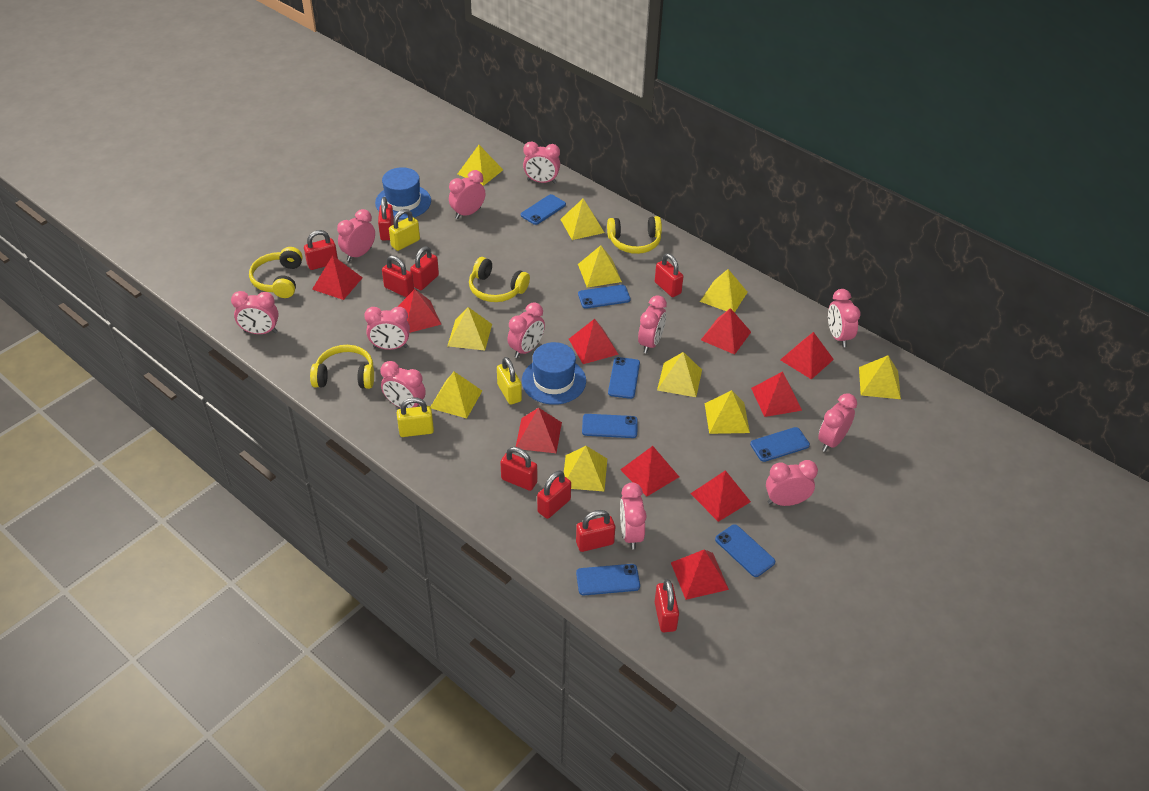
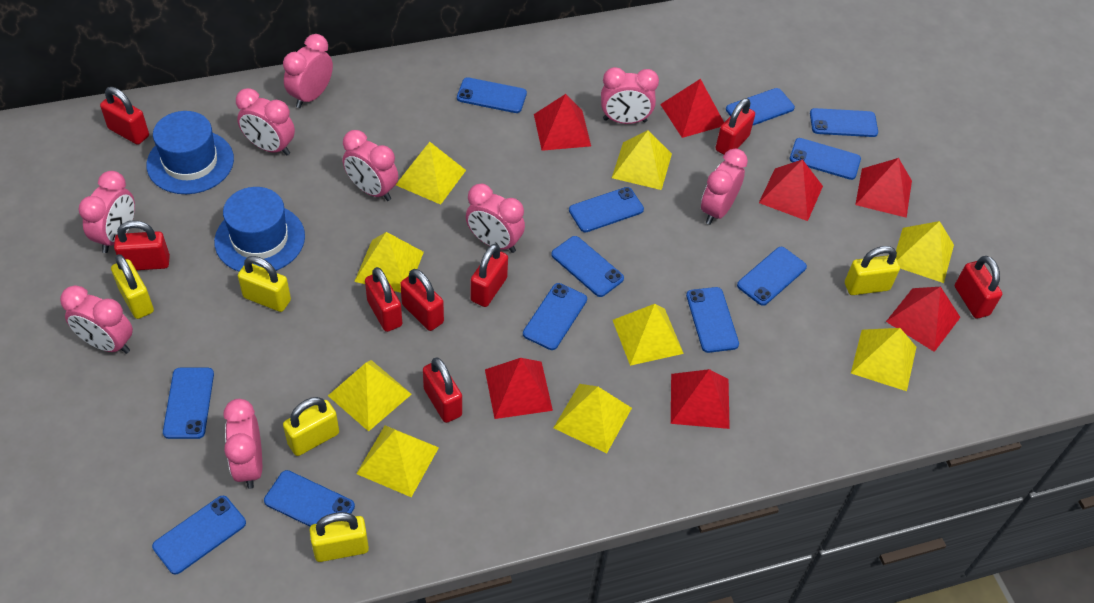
blue phone: 7 -> 12
pink clock: 12 -> 9
red padlock: 9 -> 8
red pyramid: 10 -> 7
yellow headphones: 4 -> 0
yellow padlock: 3 -> 5
yellow pyramid: 10 -> 9

